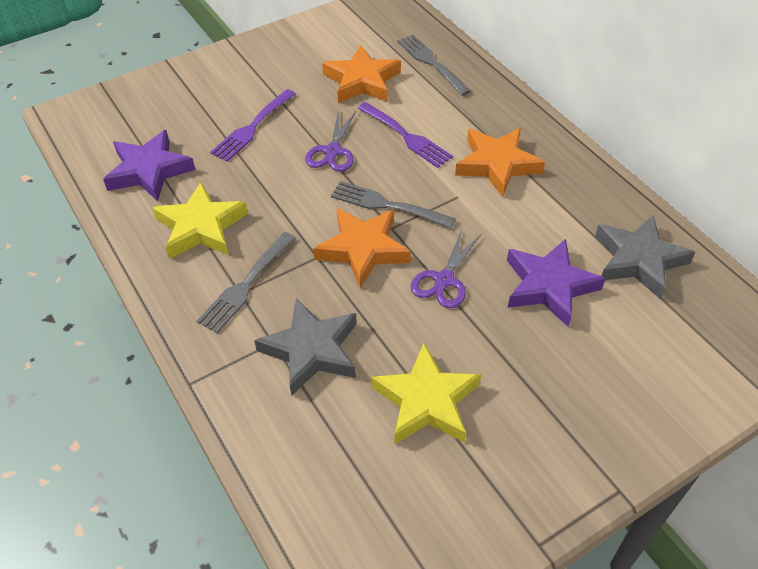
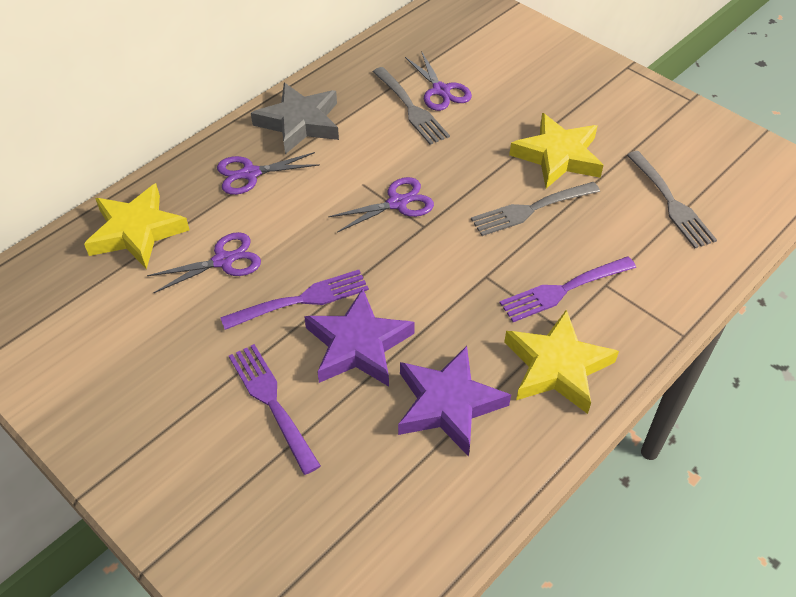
grey star: 2 -> 1
orange star: 3 -> 0
purple fork: 2 -> 3
purple scissors: 2 -> 4
yellow star: 2 -> 3

